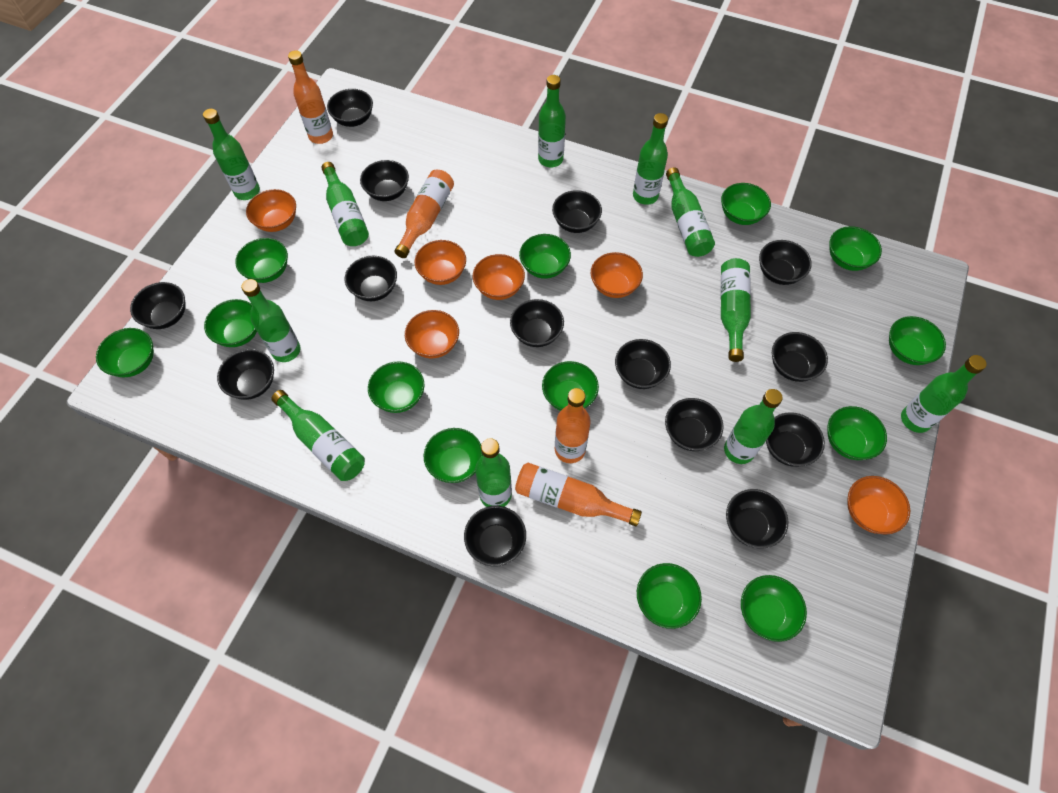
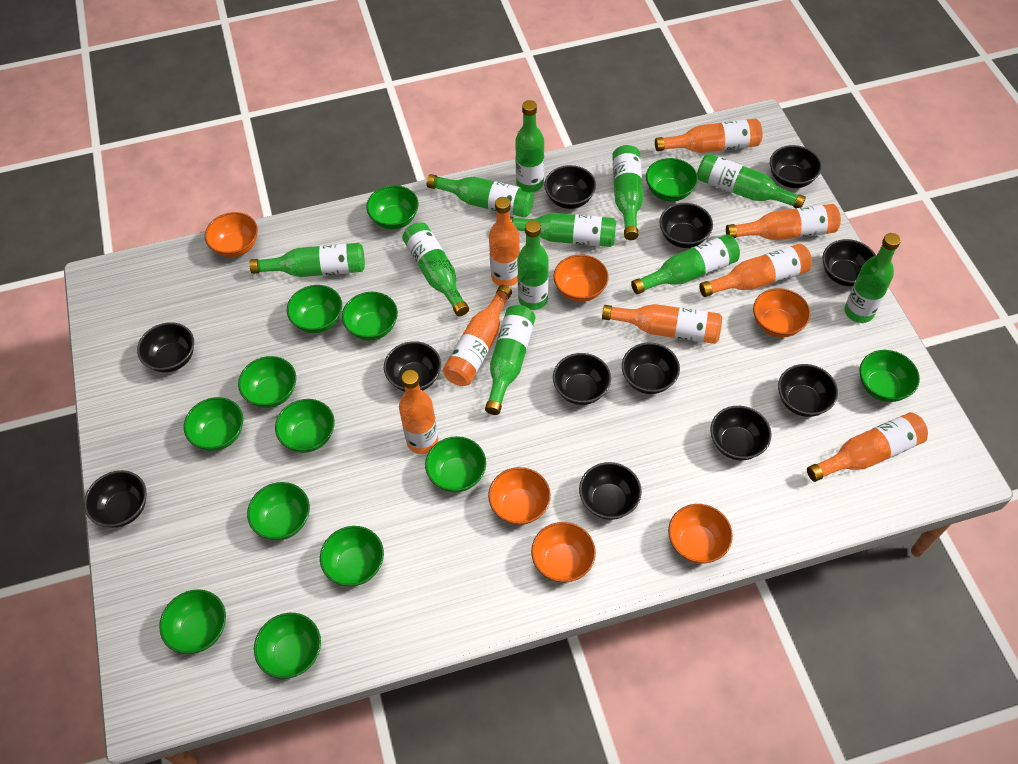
black bowl: 14 -> 12
orange bottle: 4 -> 8

